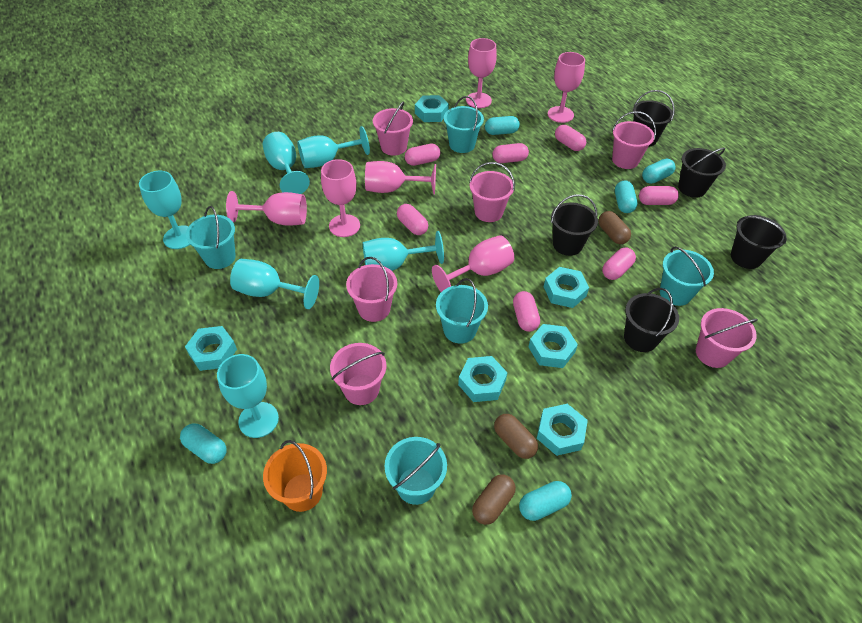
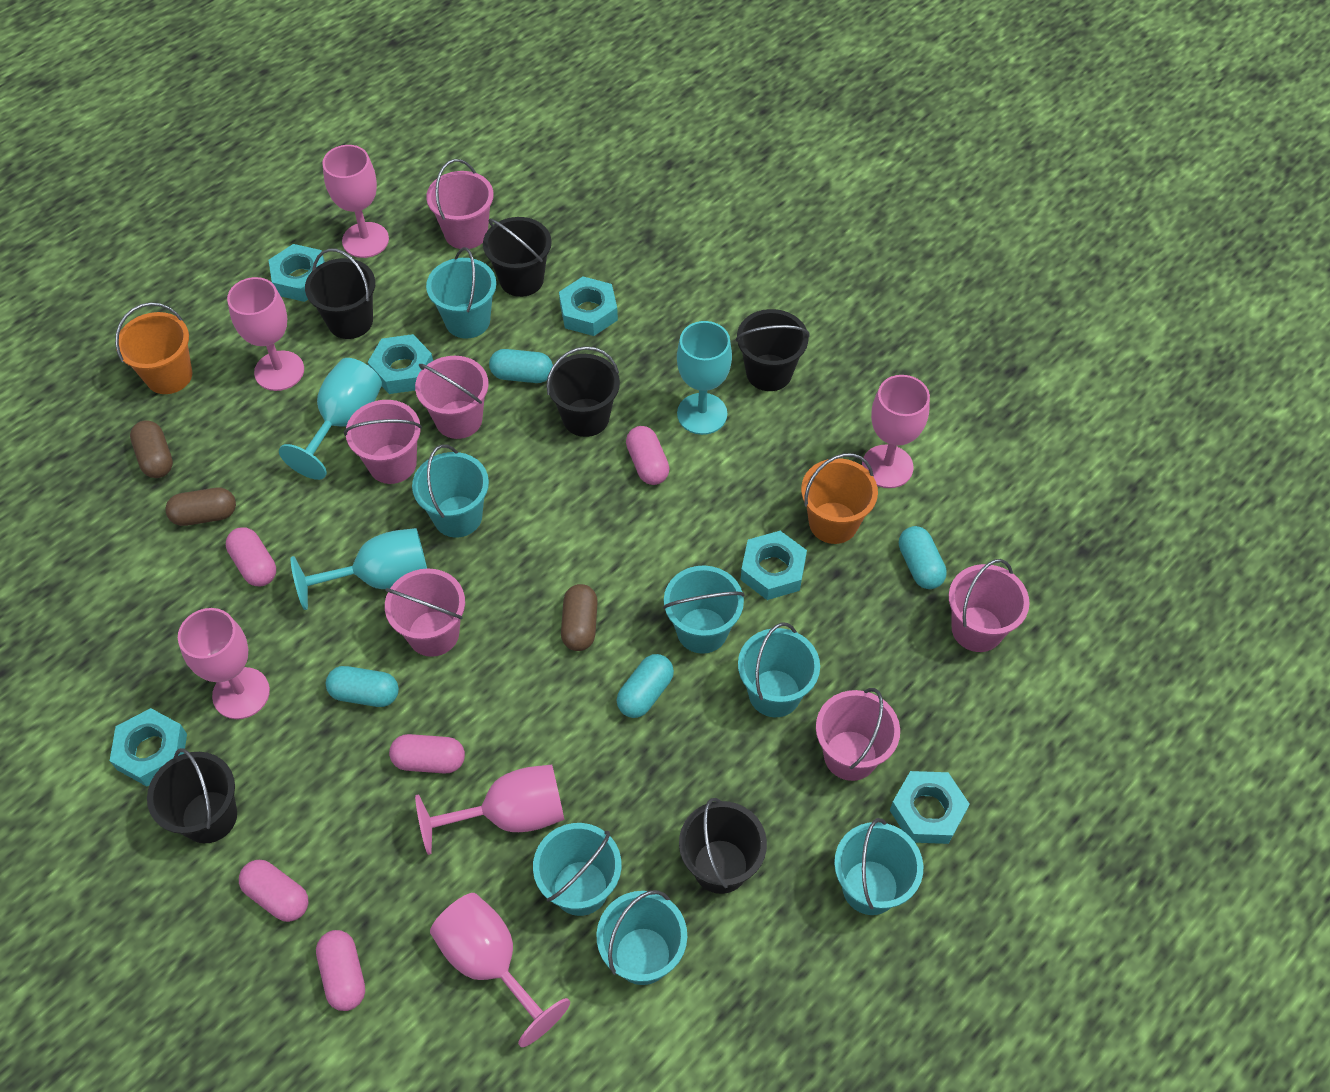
black bucket: 5 -> 6
orange bucket: 1 -> 2
pink capsule: 7 -> 5
turquoise bucket: 5 -> 7
turquoise capsule: 5 -> 4
turquoise goblet: 6 -> 3

